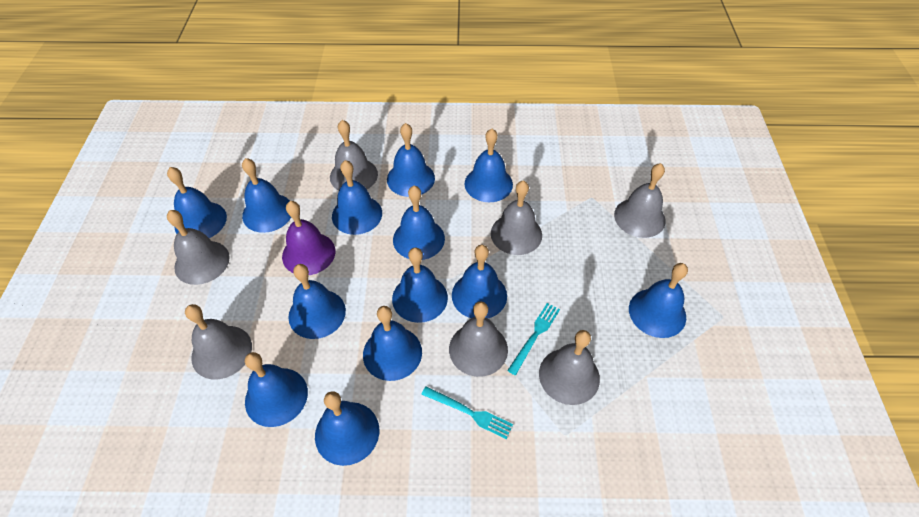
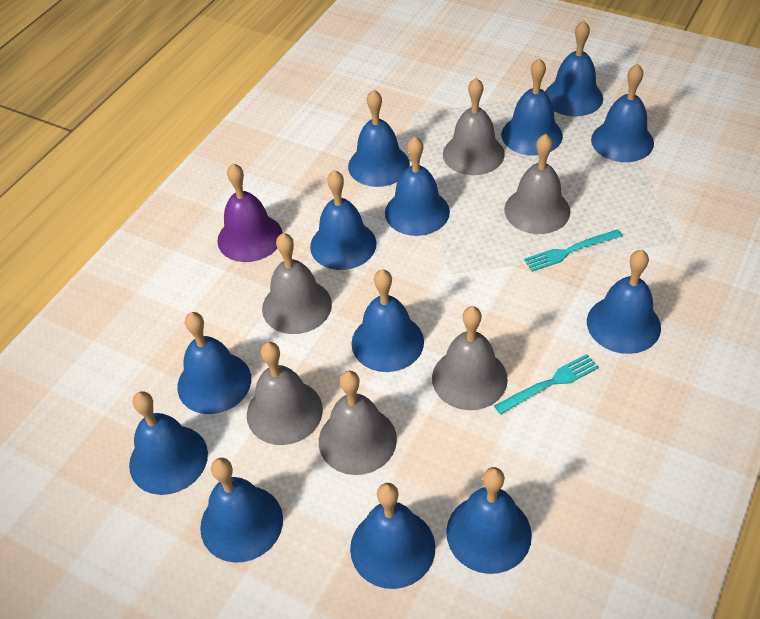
grey bell: 7 -> 6

